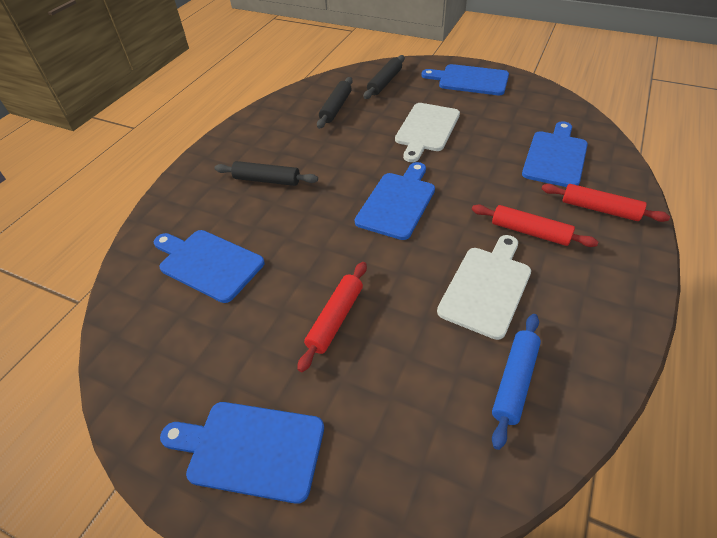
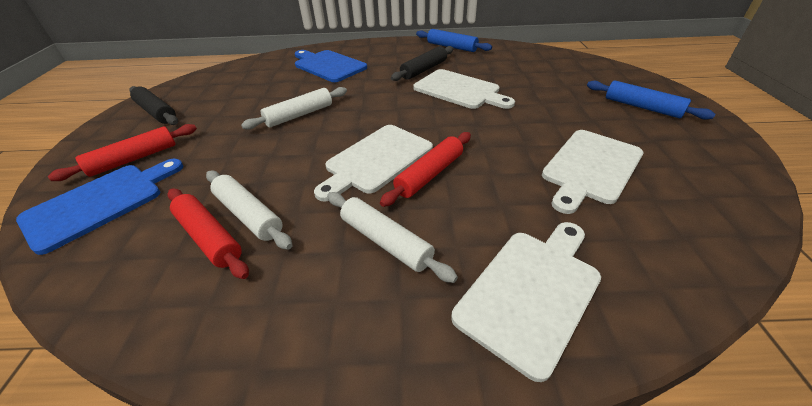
black rolling pin: 3 -> 2
blue cutting board: 5 -> 2
blue rolling pin: 1 -> 2
white cutting board: 2 -> 4
white rolling pin: 0 -> 3

